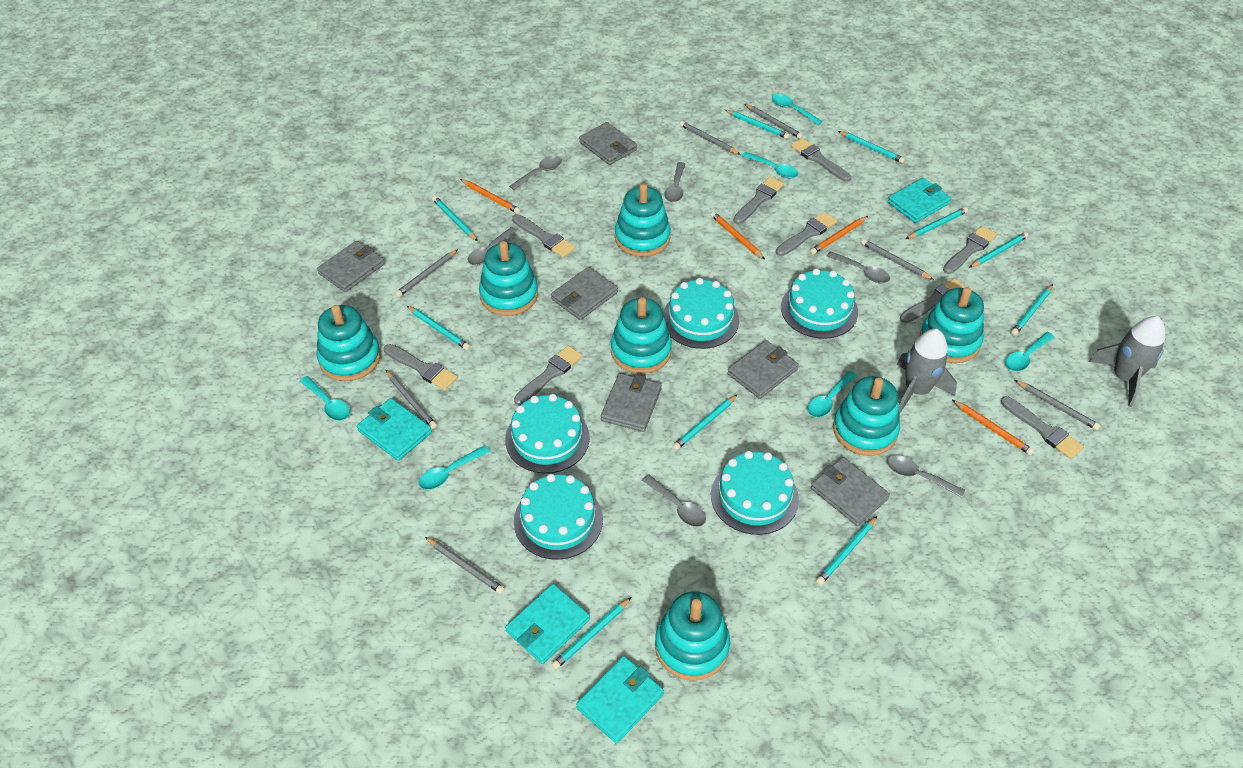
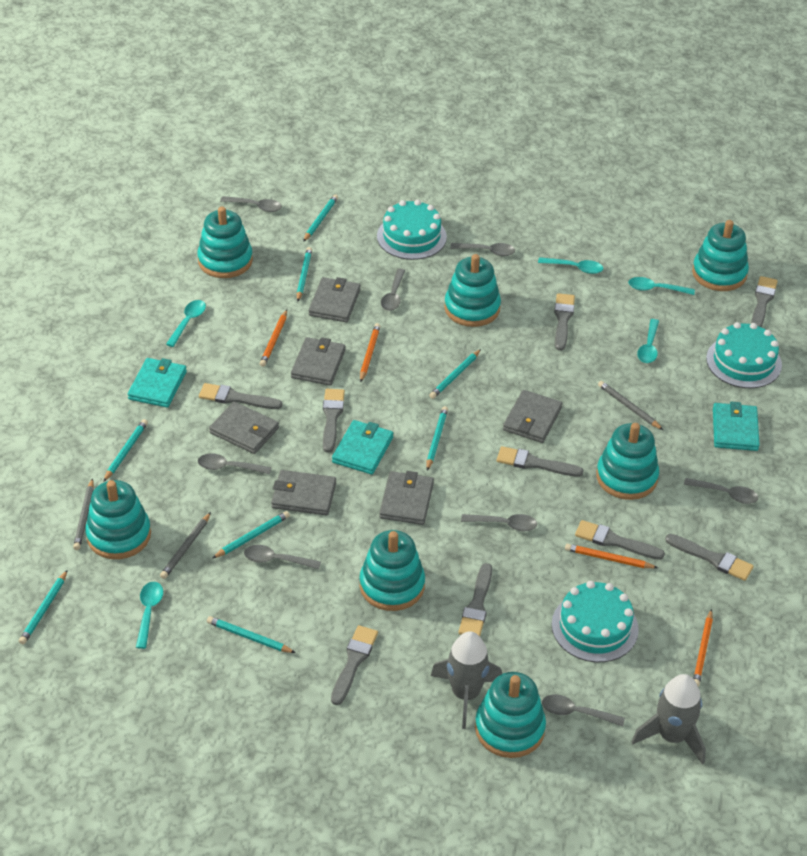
grey pencil: 7 -> 3
grey spoon: 6 -> 8
turquoise cake: 5 -> 3
turquoise pencil: 10 -> 8
turquoise spoon: 6 -> 5
turquoise wallet: 4 -> 3

